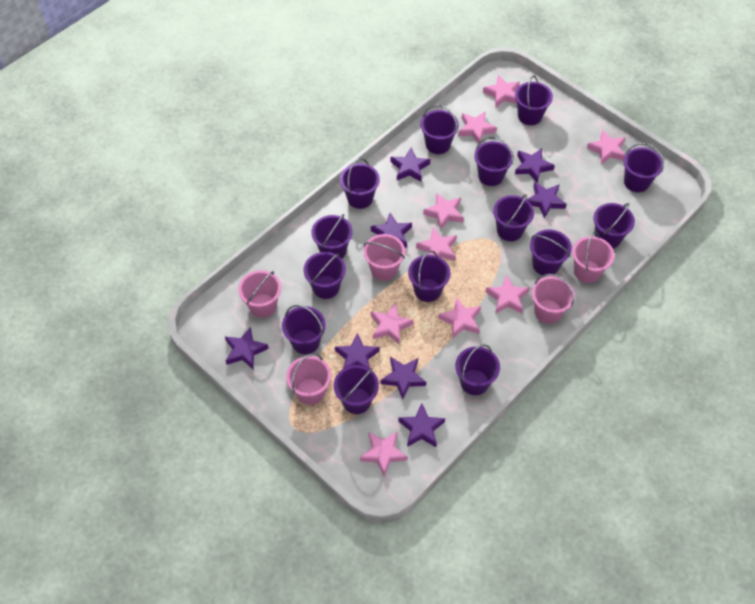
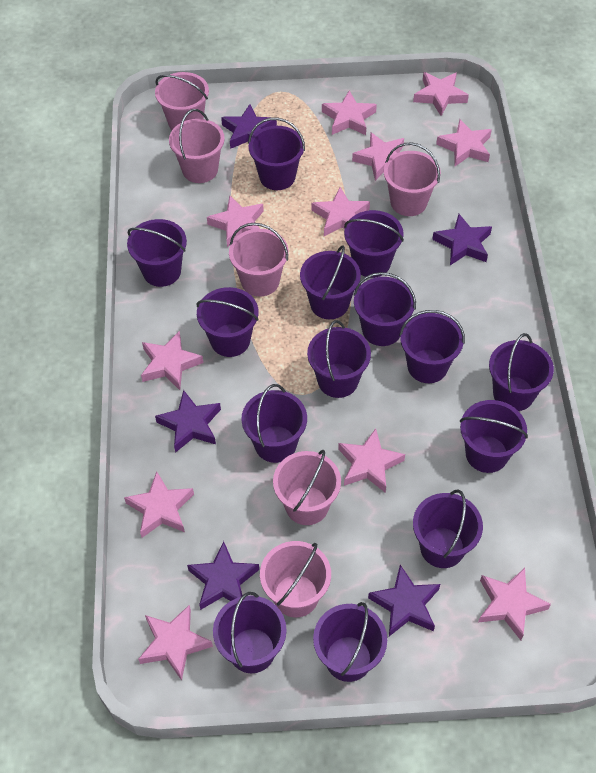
pink bucket: 5 -> 6
pink star: 9 -> 11
purple star: 8 -> 5

